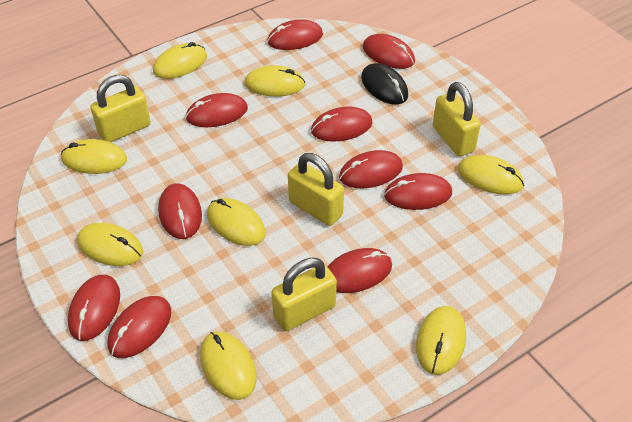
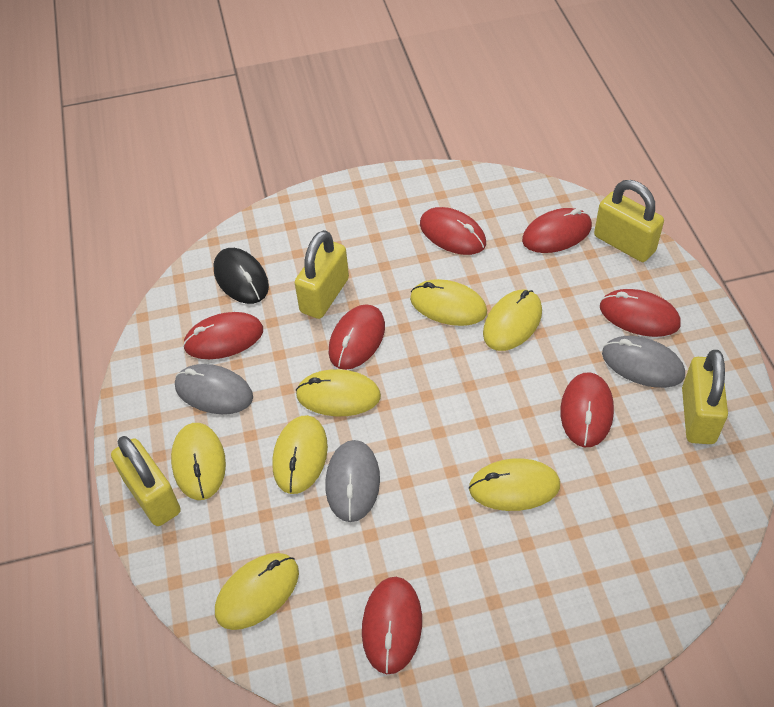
grey mouse: 0 -> 3
red mouse: 10 -> 7
yellow mouse: 8 -> 7

